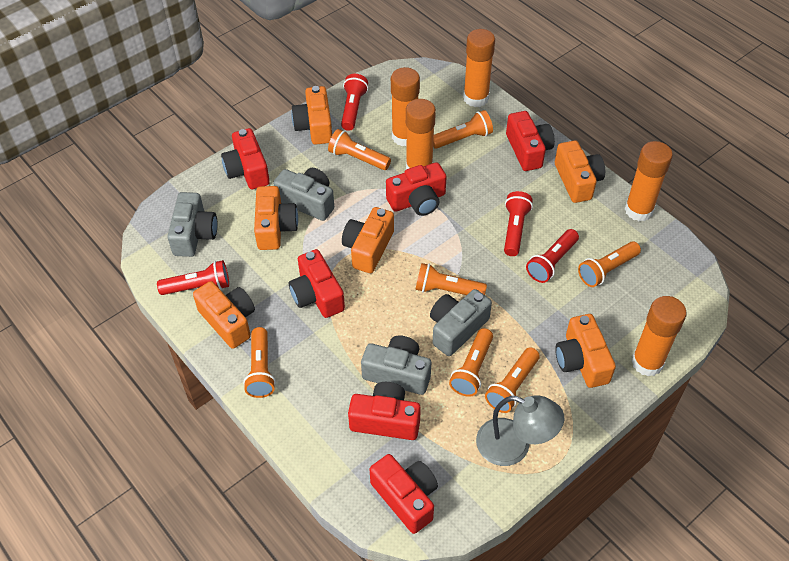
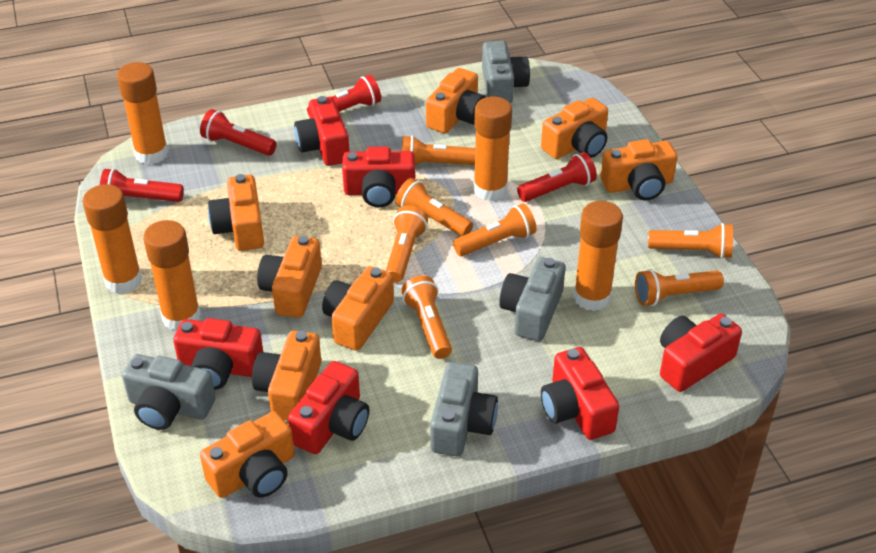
grey lamp: 1 -> 0
orange camera: 6 -> 8

